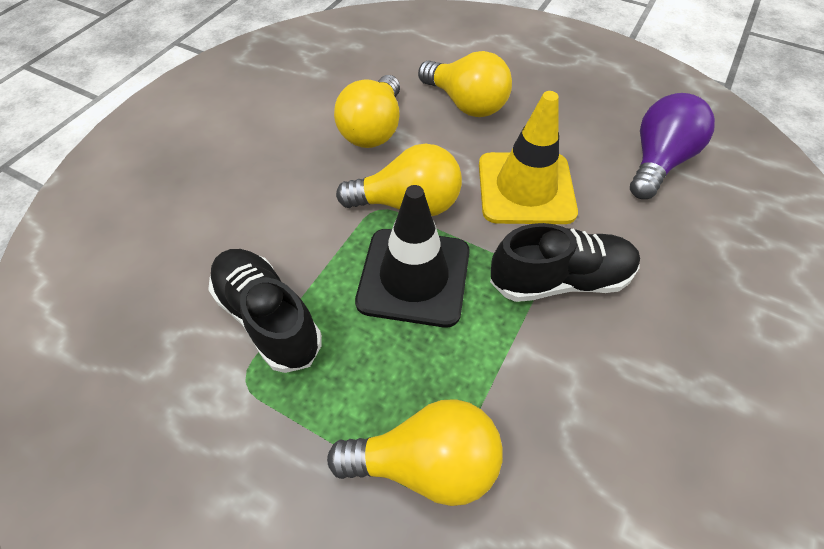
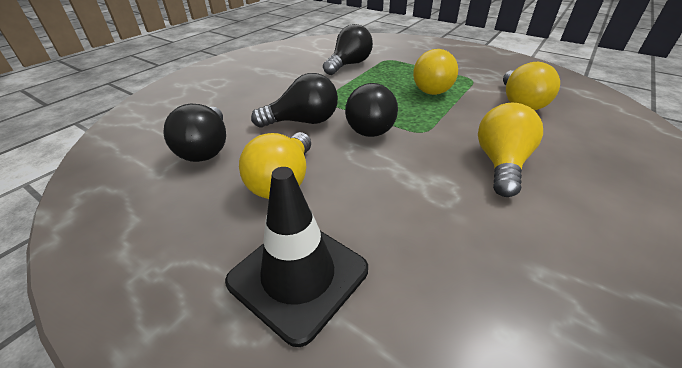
black light bulb: 0 -> 4
black shoe: 2 -> 0
purple light bulb: 1 -> 0
yellow traffic cone: 1 -> 0

